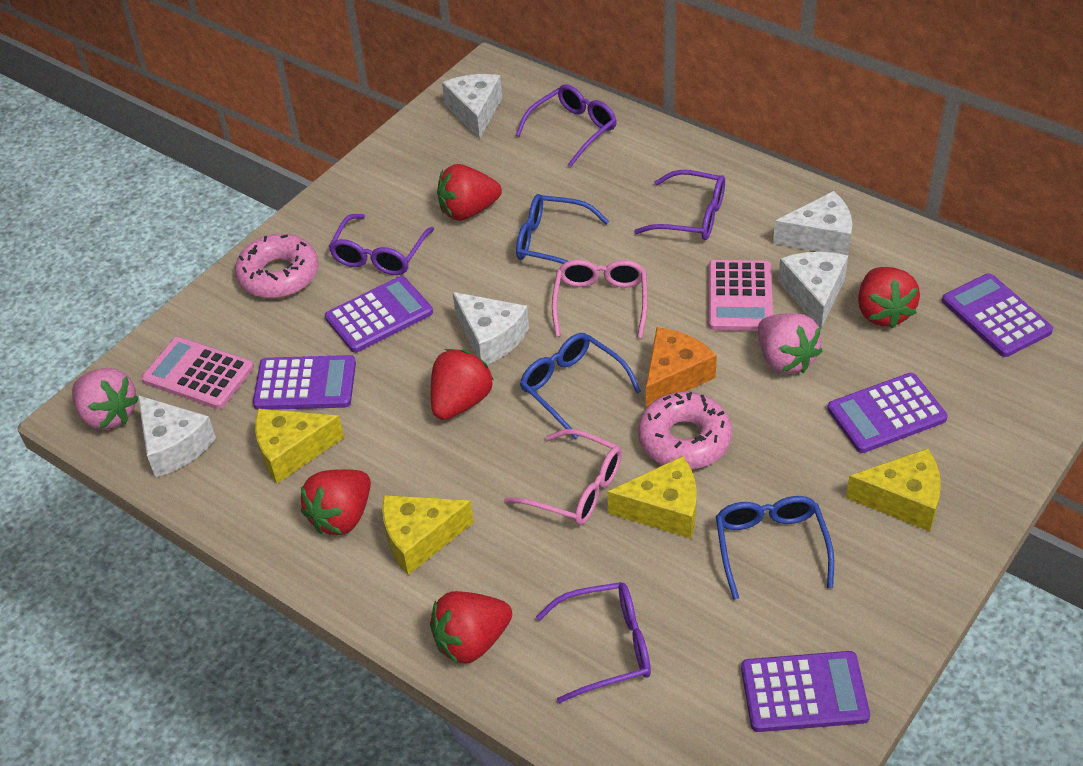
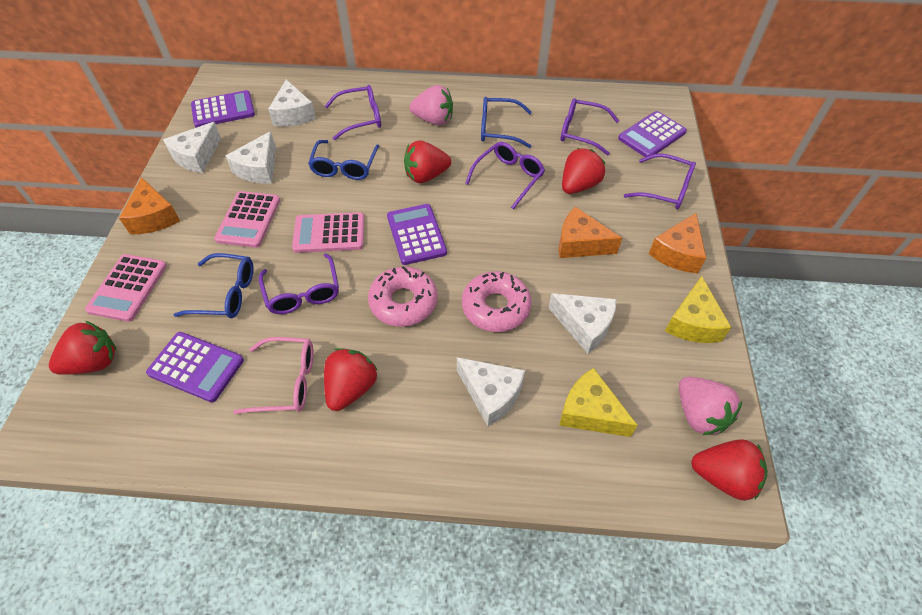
orange cheese: 1 -> 3
pink calculator: 2 -> 3
pink glasses: 2 -> 1
purple calculator: 5 -> 4
purple glasses: 4 -> 5
yellow cheese: 4 -> 2

